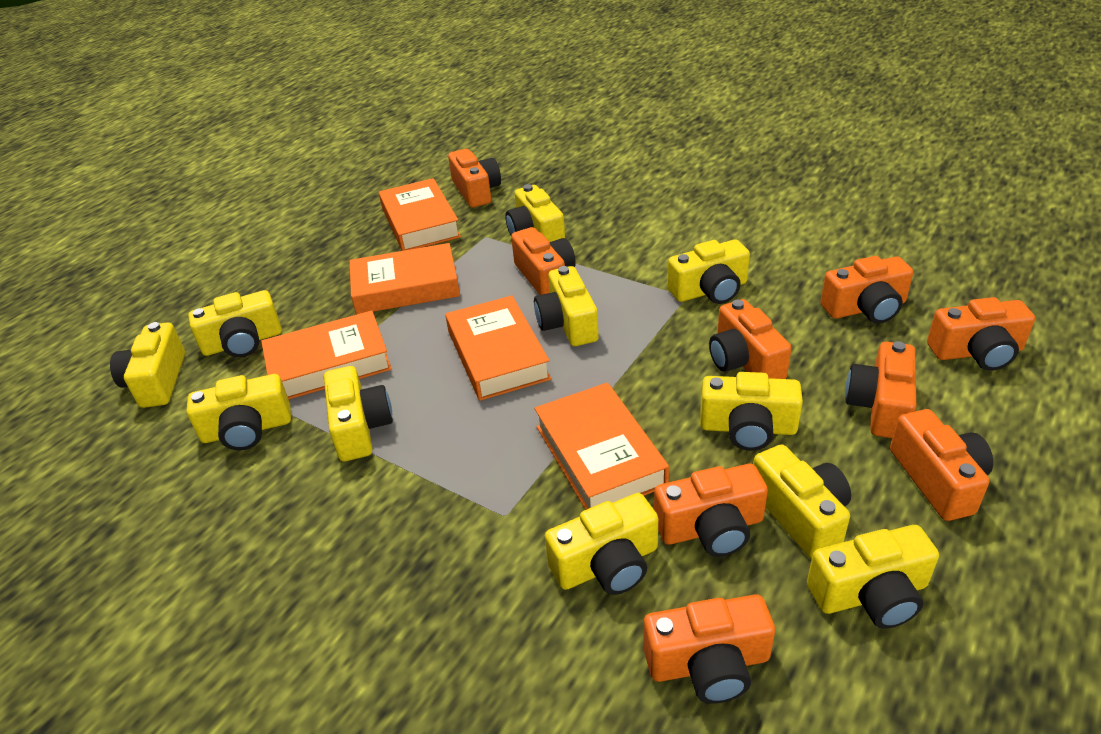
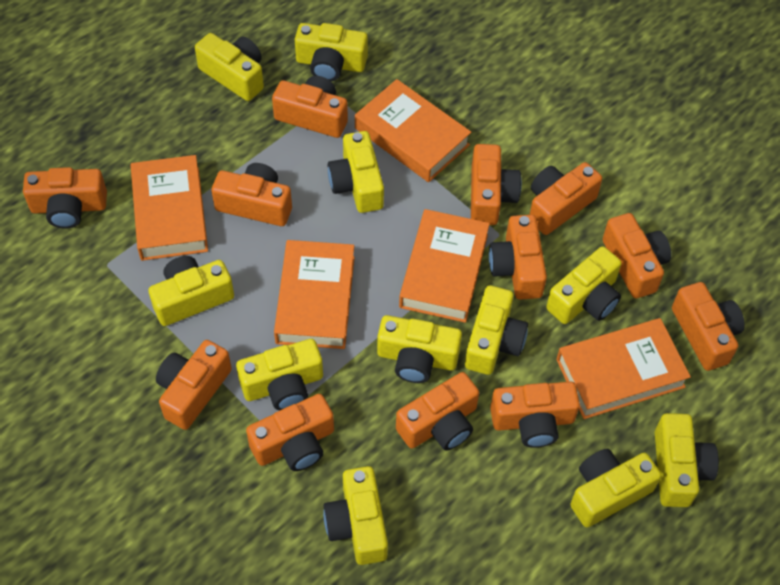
orange camera: 9 -> 12

